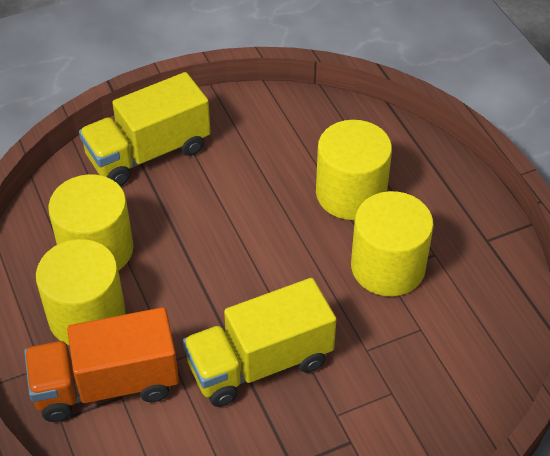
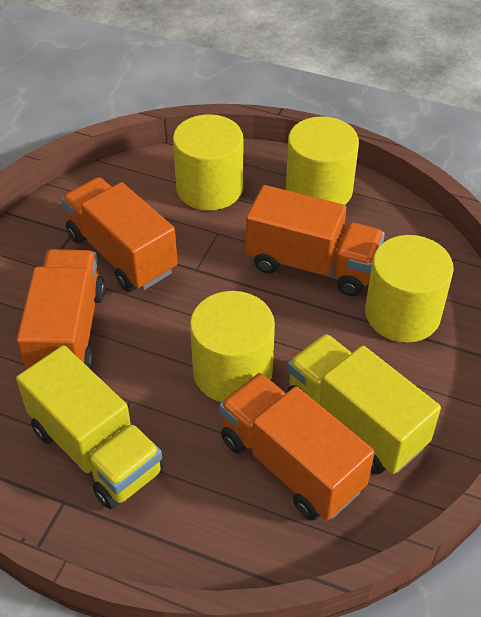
orange truck: 1 -> 4

